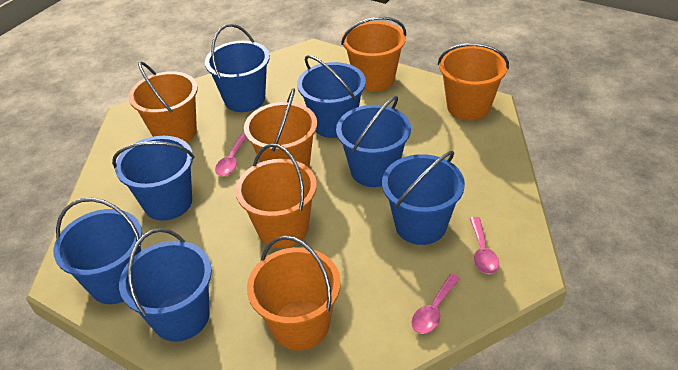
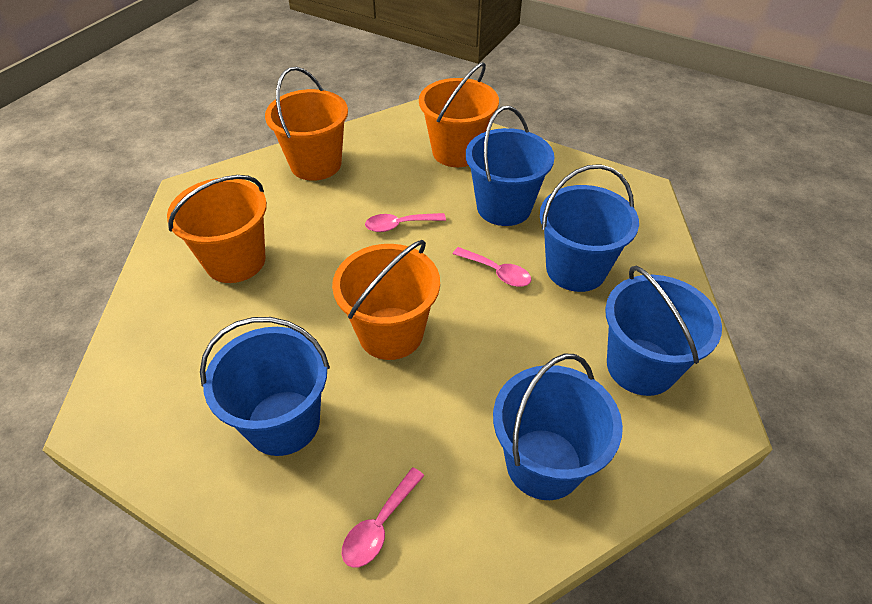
blue bucket: 7 -> 5
orange bucket: 6 -> 4

